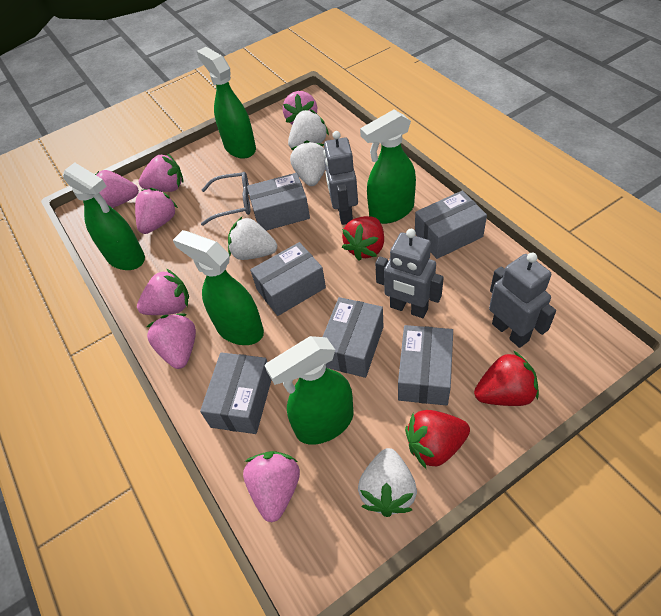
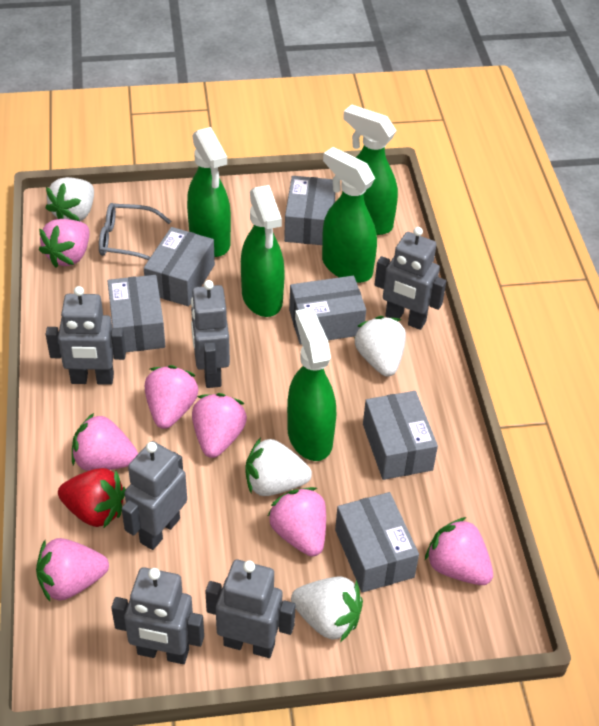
grey robot: 3 -> 6
red strawberry: 3 -> 1

